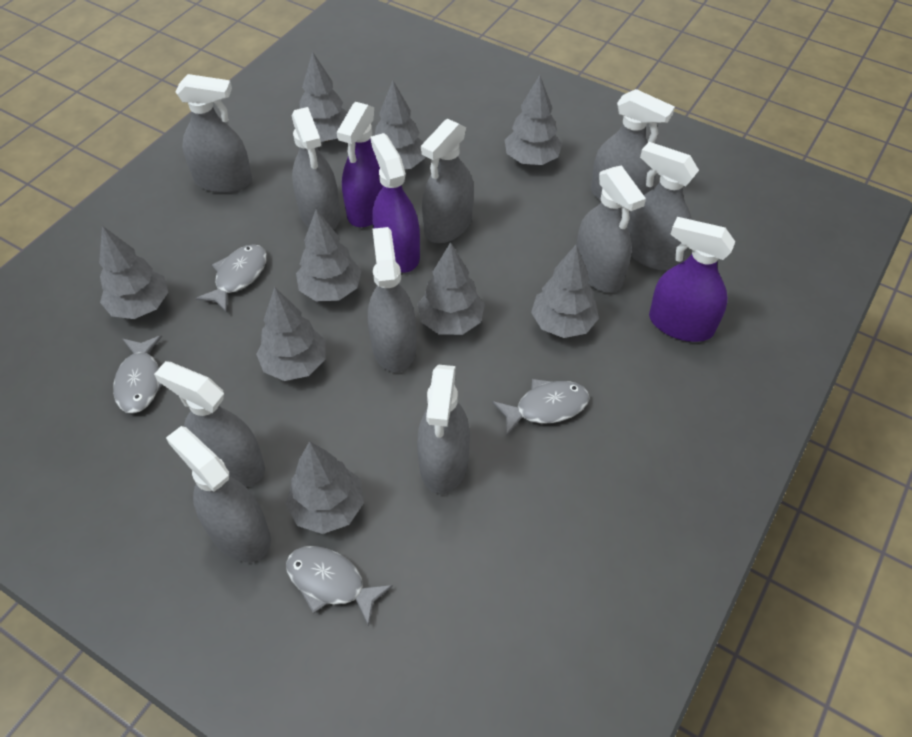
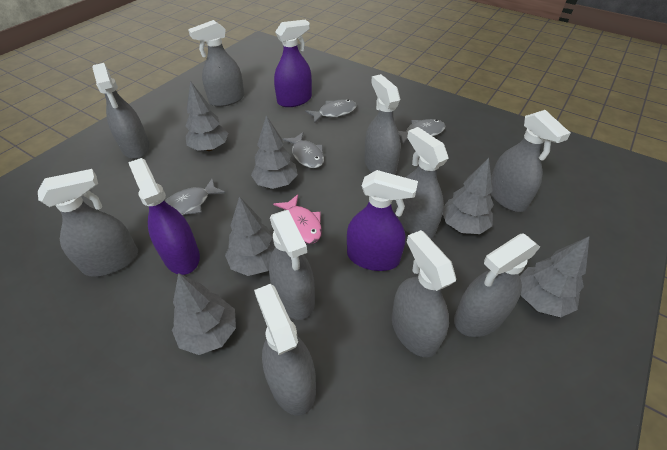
grey tree: 9 -> 6
pink fish: 0 -> 1

